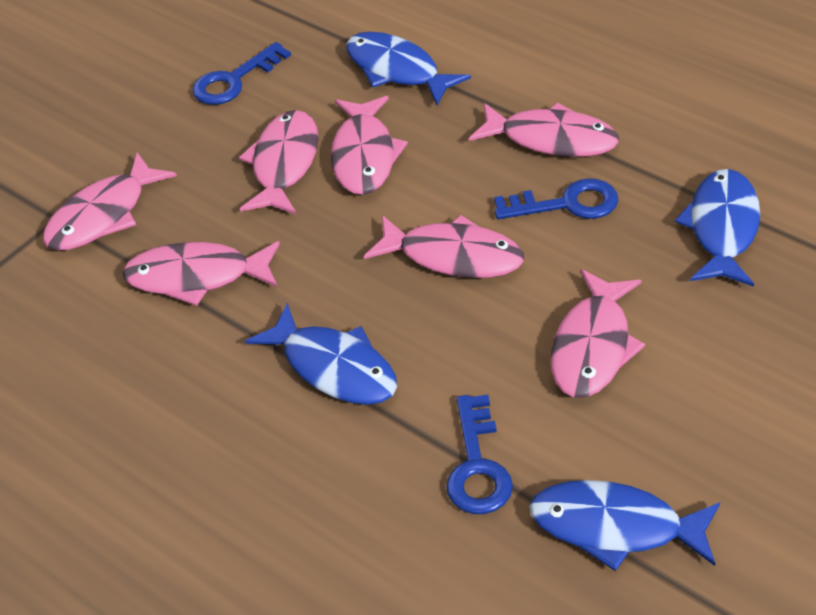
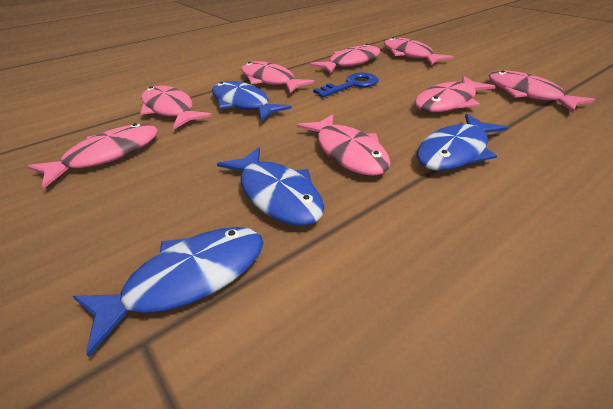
blue key: 3 -> 1
pink fish: 7 -> 8

